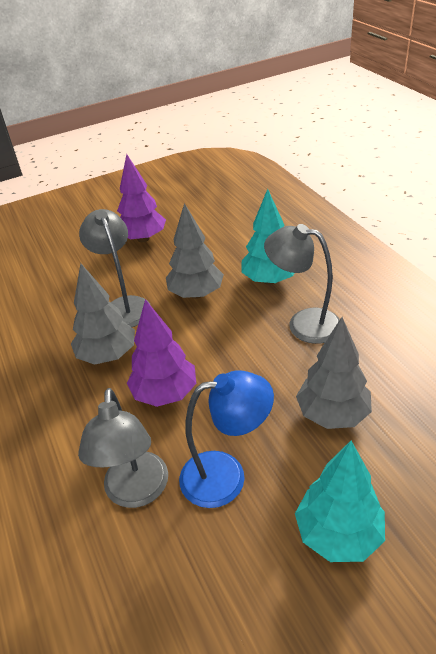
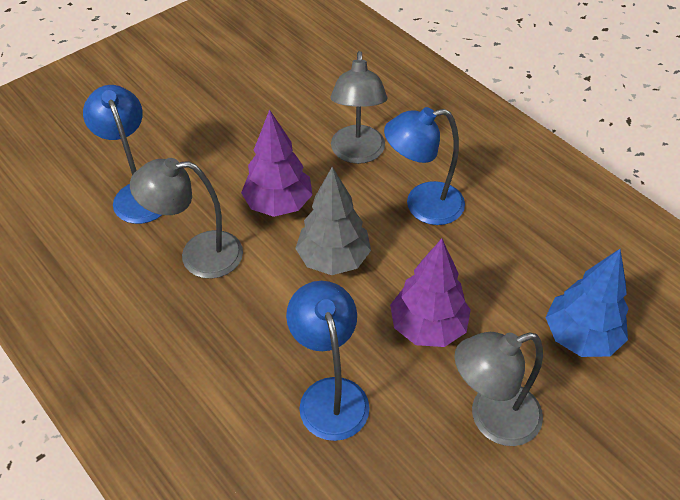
blue lamp: 1 -> 3
blue tree: 0 -> 1
grey tree: 3 -> 1
turquoise tree: 2 -> 0

